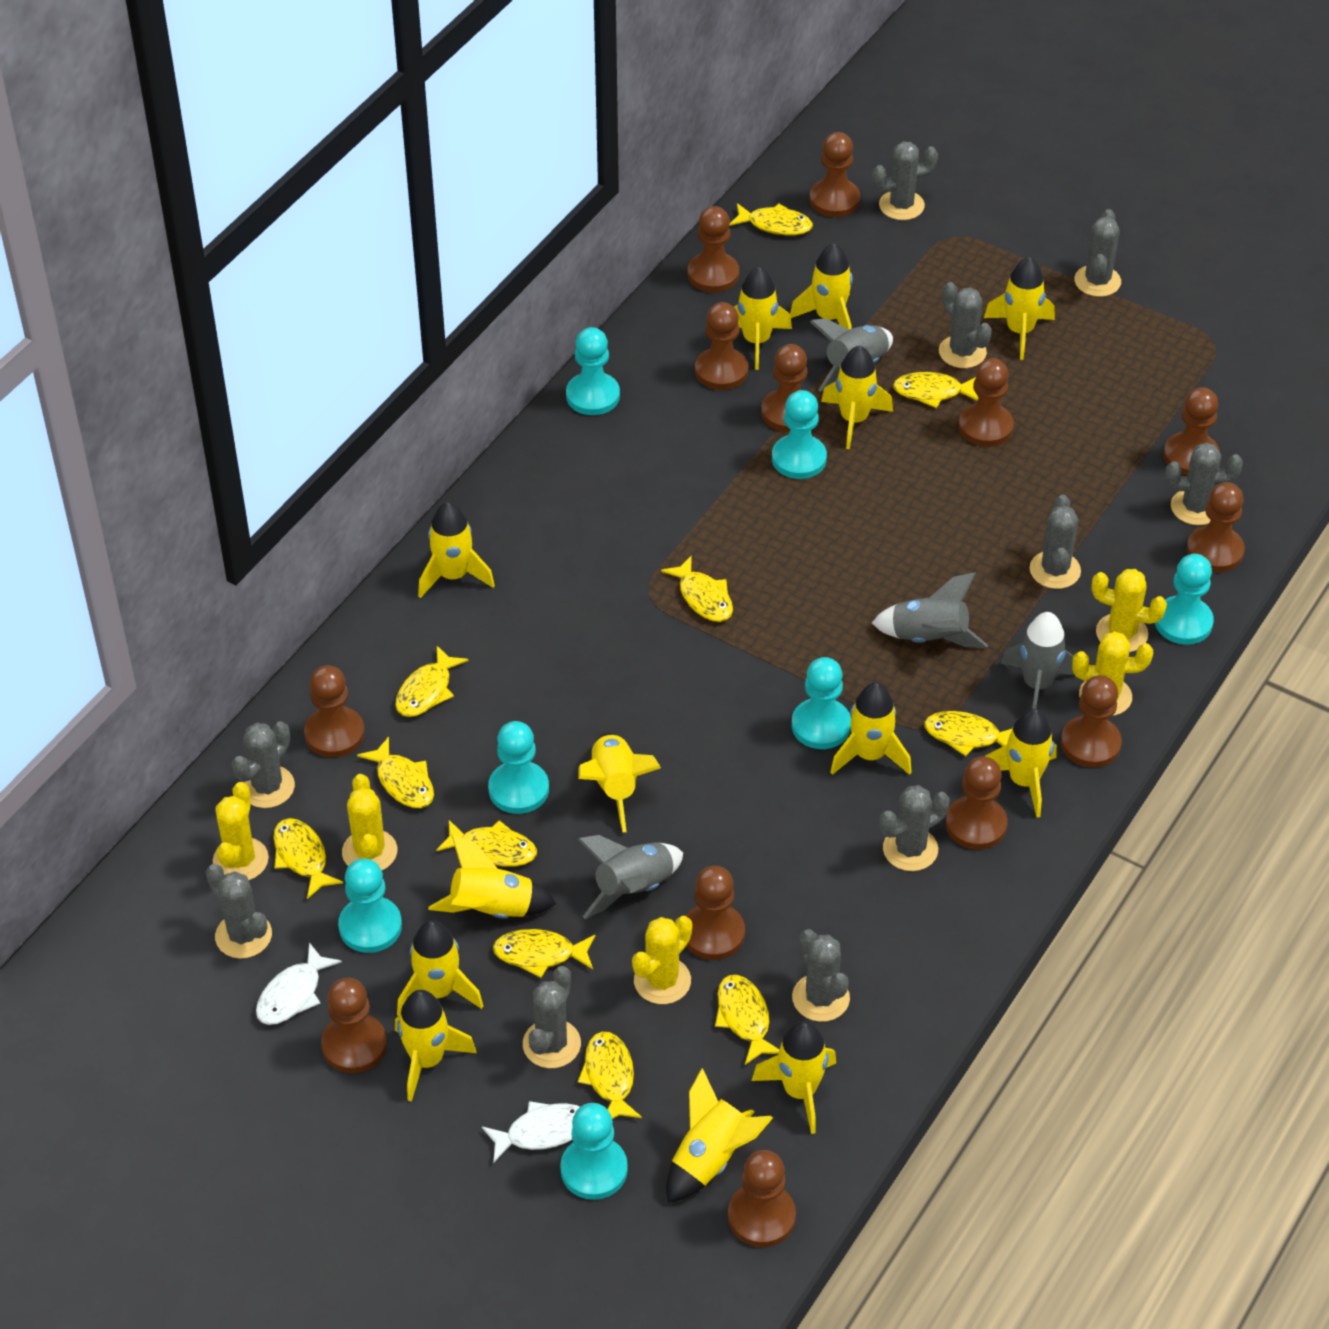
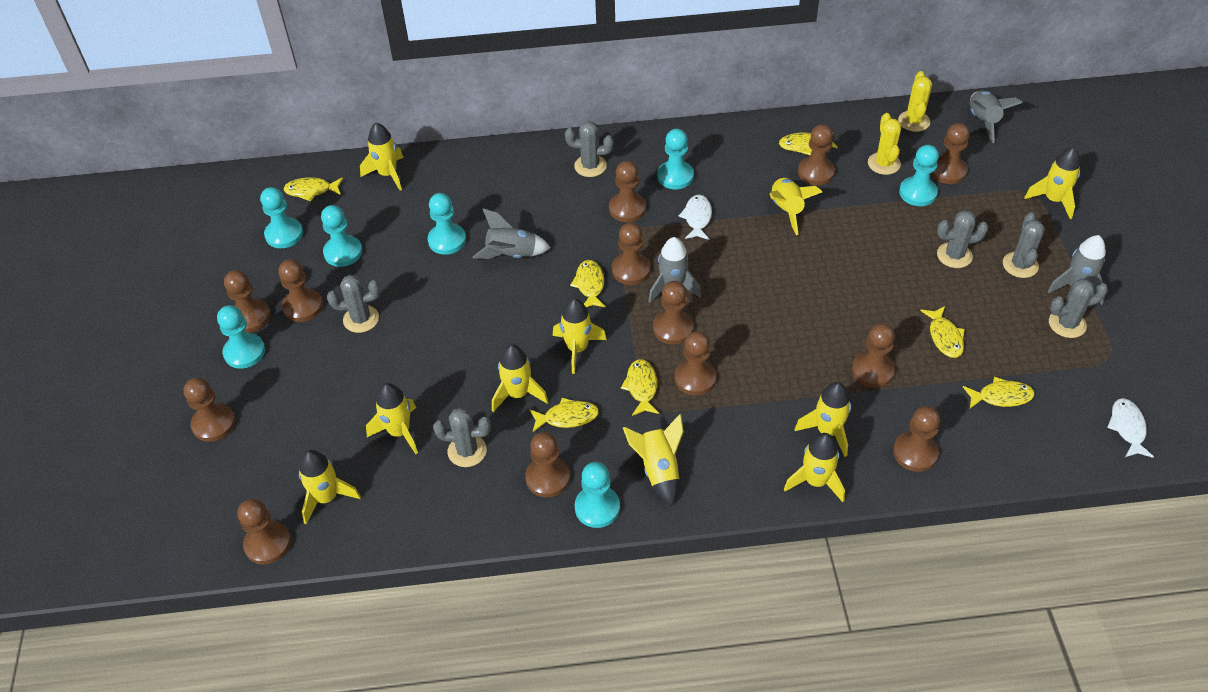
grey cactus: 10 -> 6
yellow cactus: 5 -> 2
yellow fish: 11 -> 7
yellow rocket: 13 -> 10

